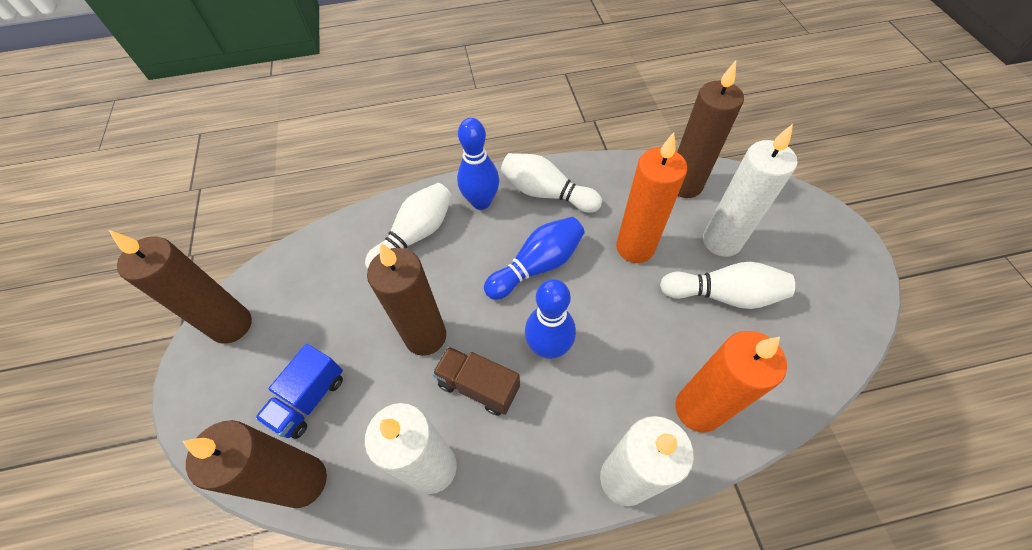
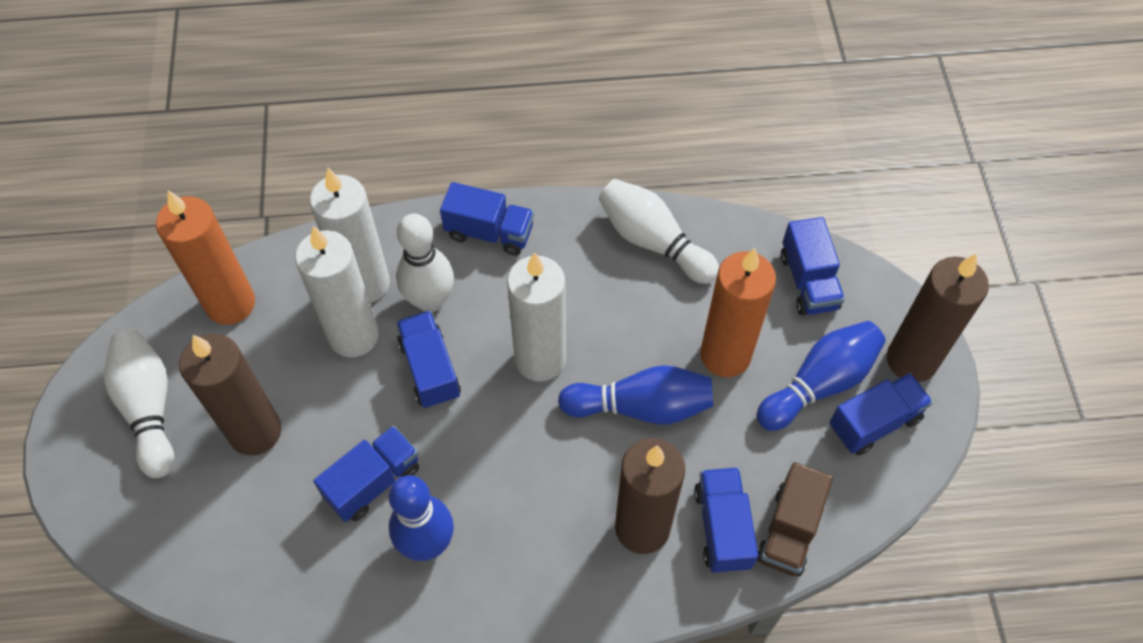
blue truck: 1 -> 6
brown candle: 4 -> 3

